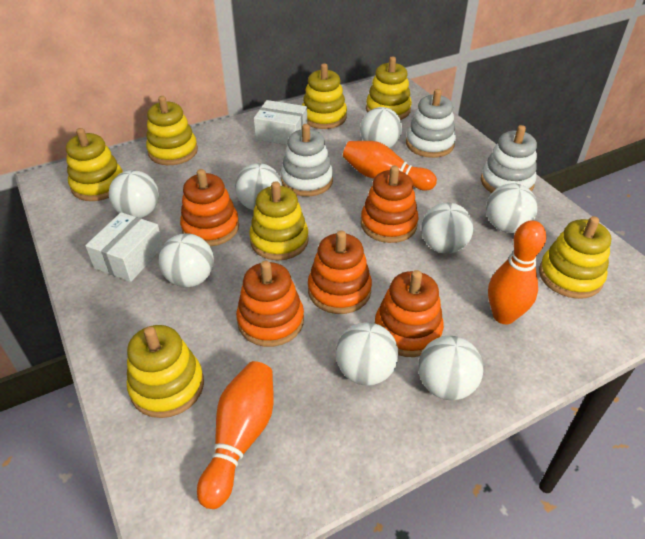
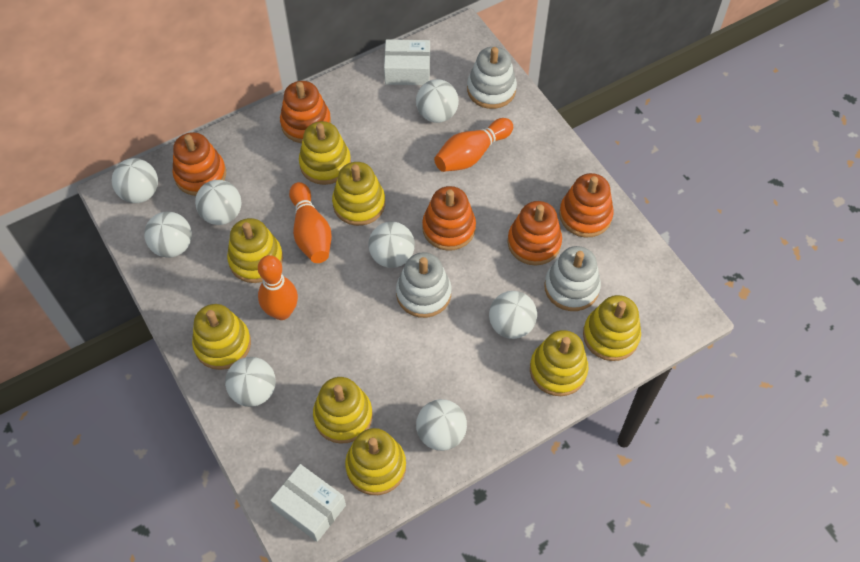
yellow stacking toy: 7 -> 8

